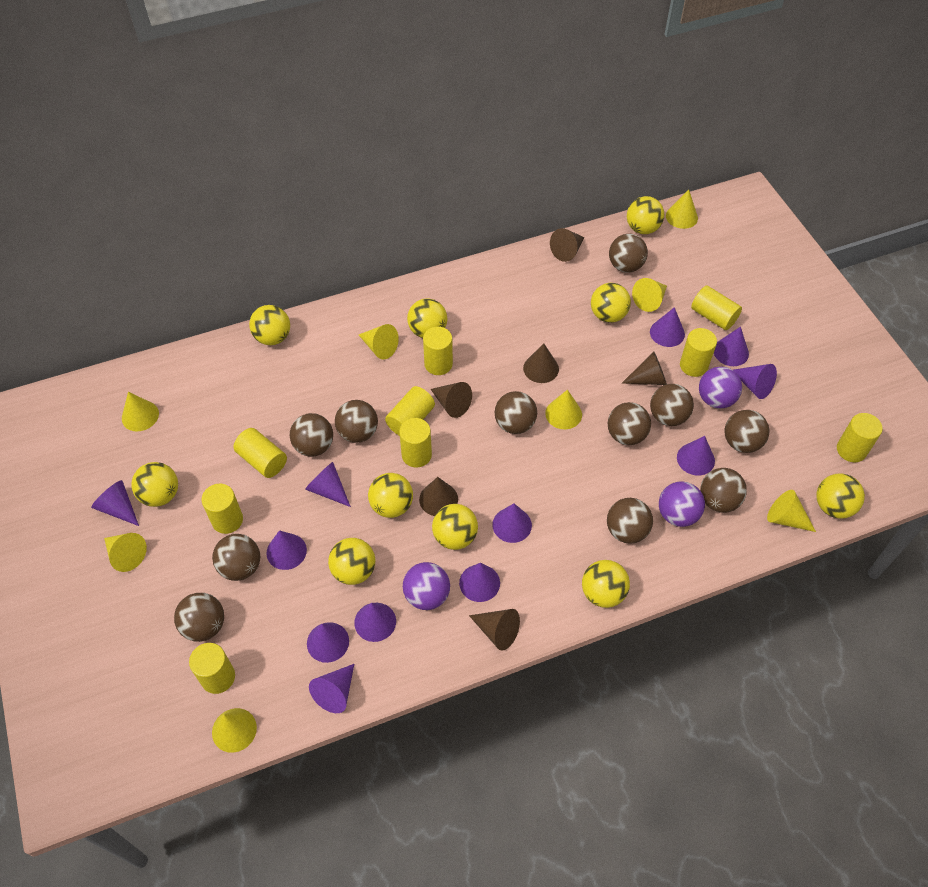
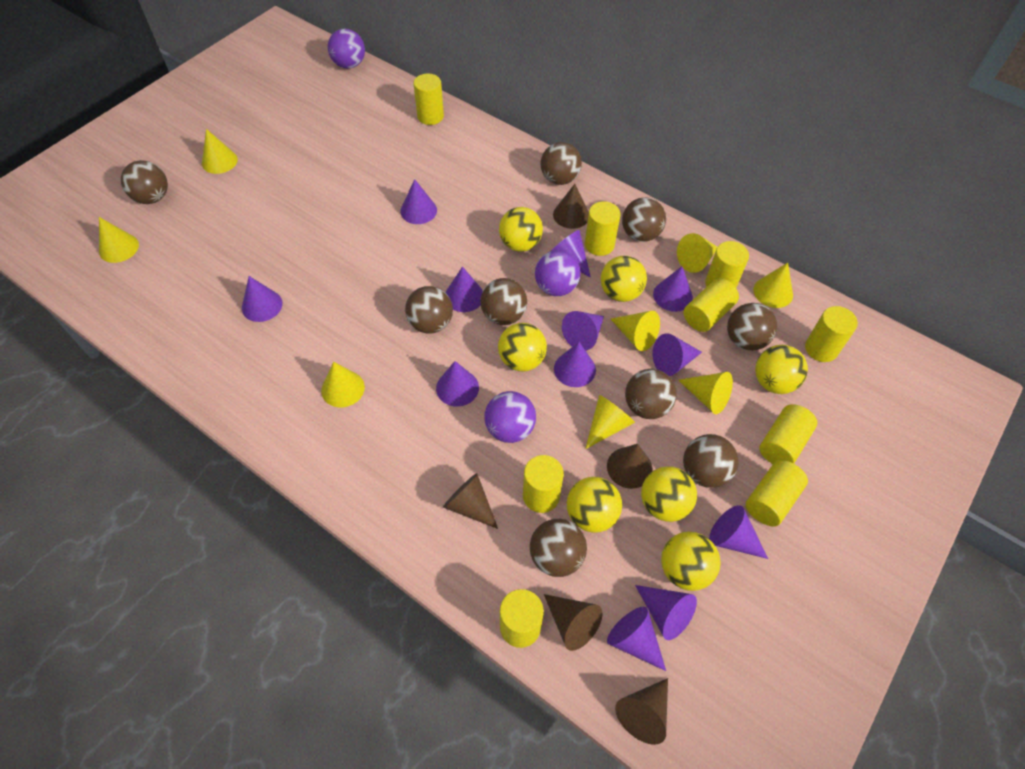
brown ball: 11 -> 9
brown cone: 6 -> 5
yellow ball: 10 -> 7

